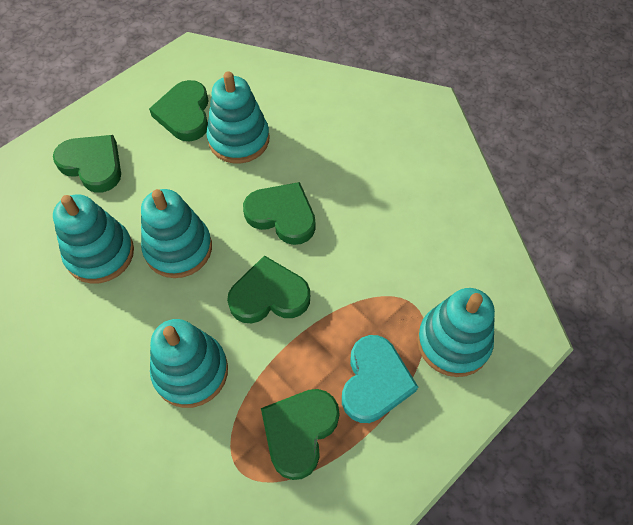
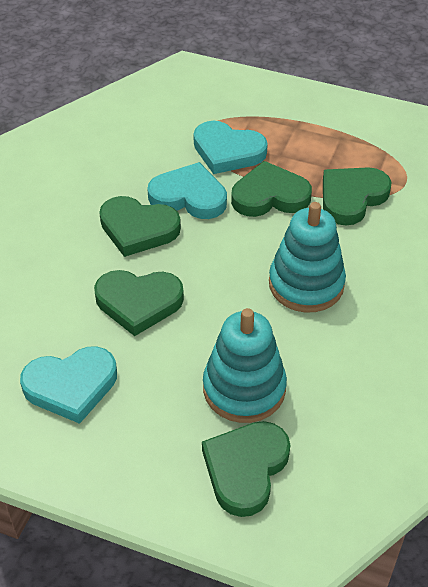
turquoise heart: 1 -> 3
turquoise stacking toy: 5 -> 2

